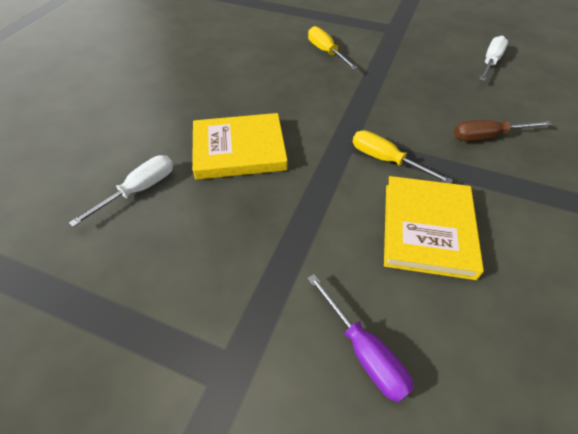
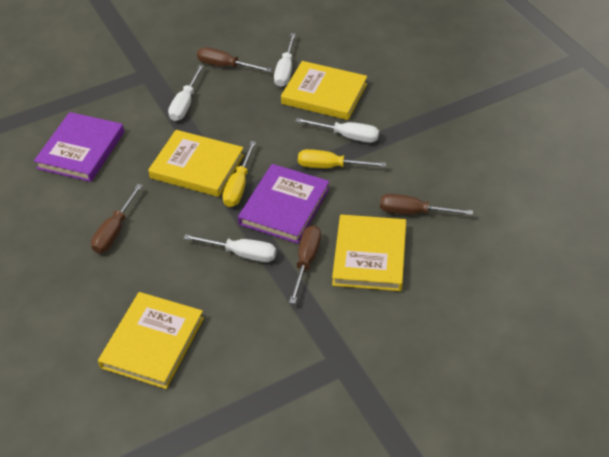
brown screwdriver: 1 -> 4
purple book: 0 -> 2
purple screwdriver: 1 -> 0
white screwdriver: 2 -> 4
yellow book: 2 -> 4

